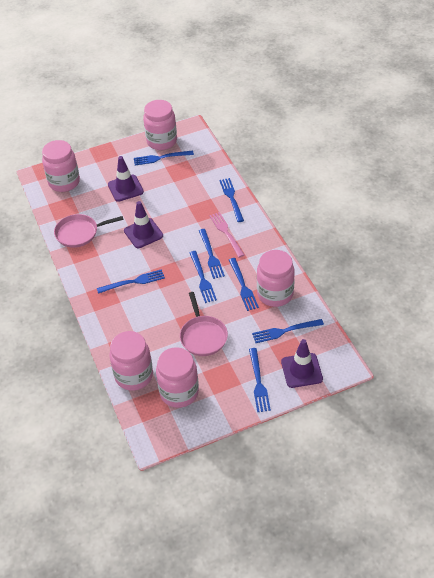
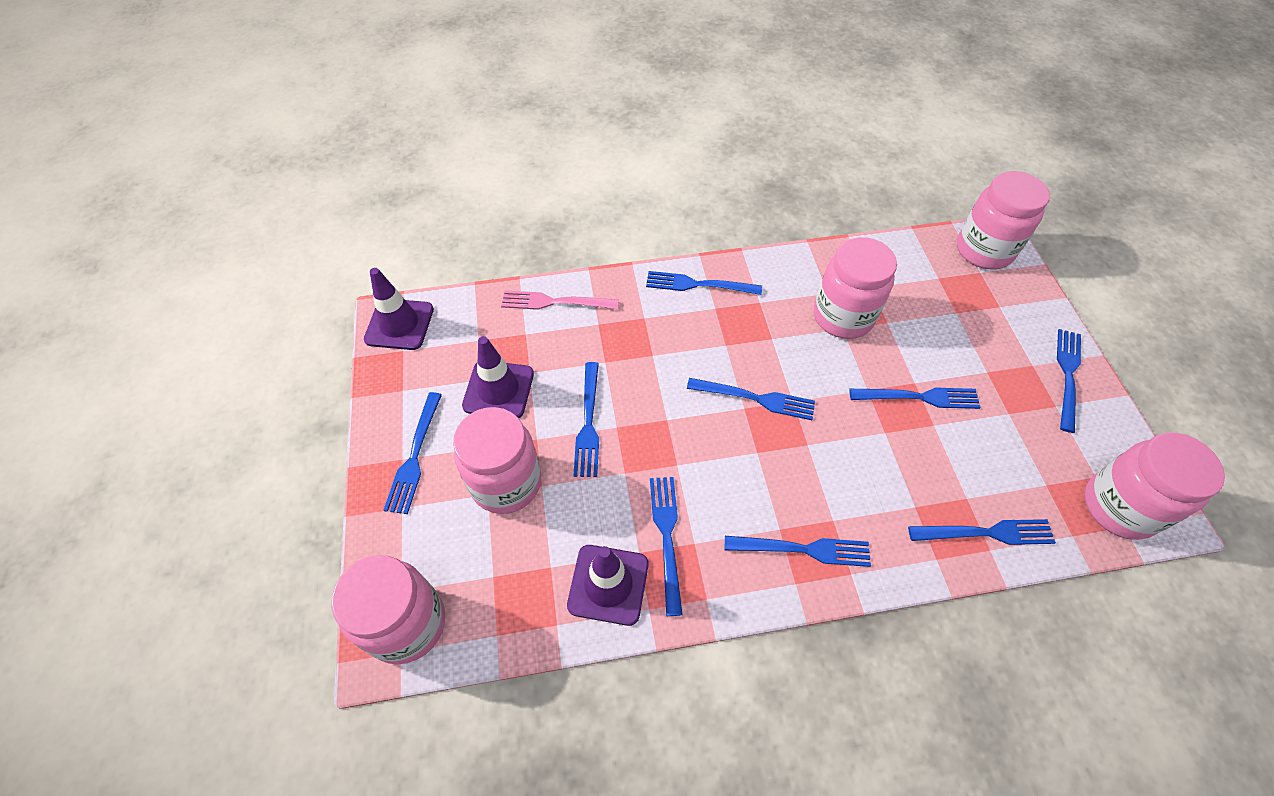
blue fork: 8 -> 9
pink pan: 2 -> 0

